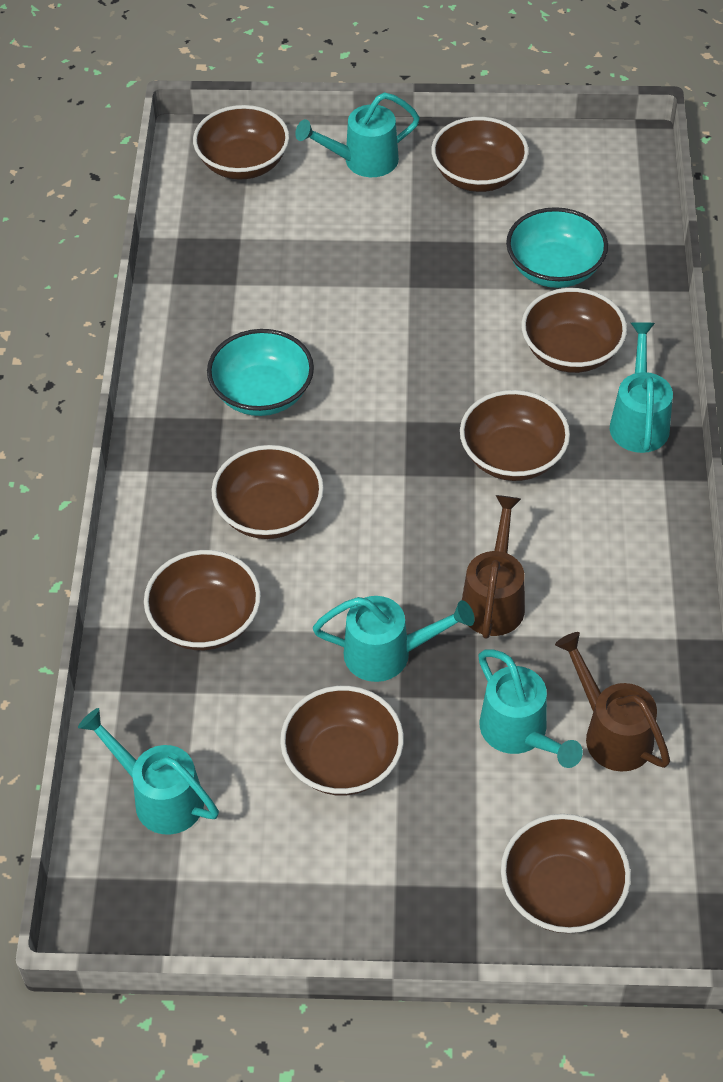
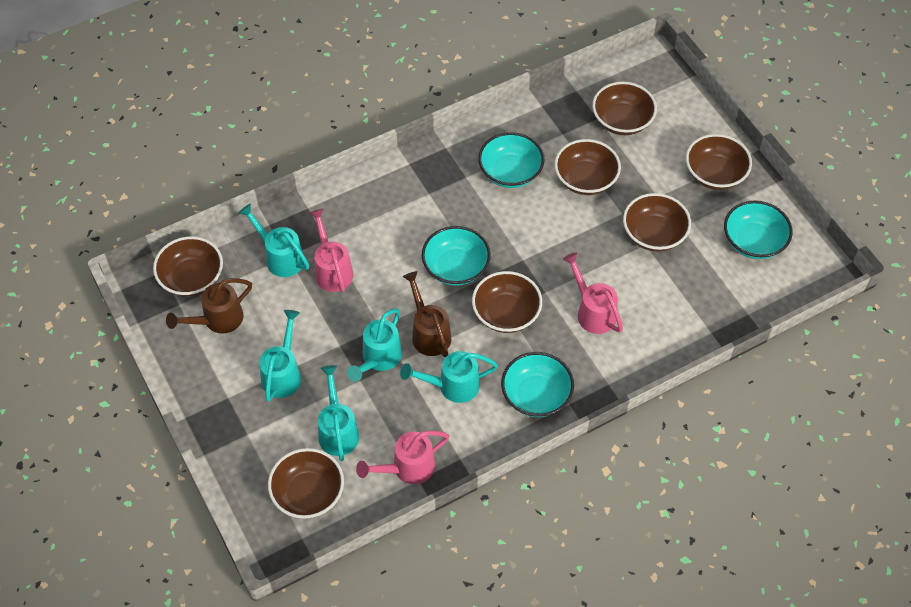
brown bowl: 8 -> 7
pink watering can: 0 -> 3
turquoise bowl: 2 -> 4

